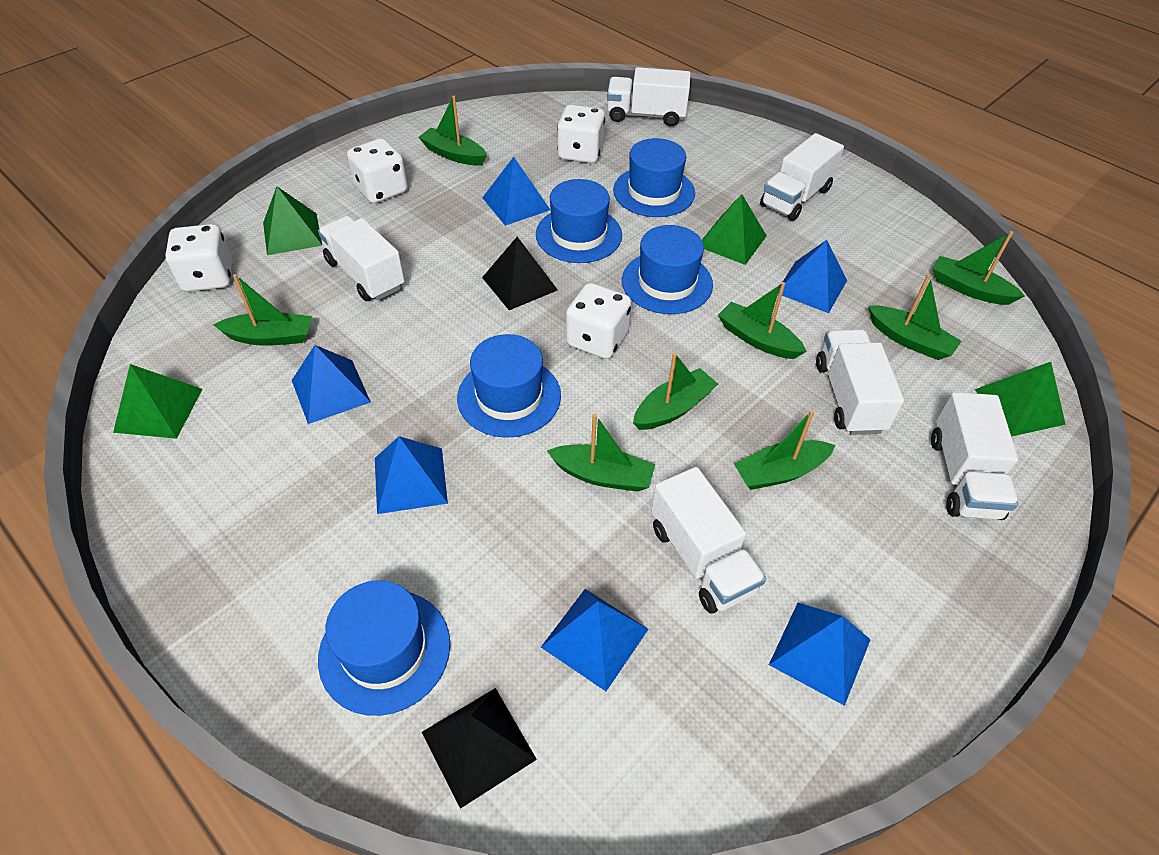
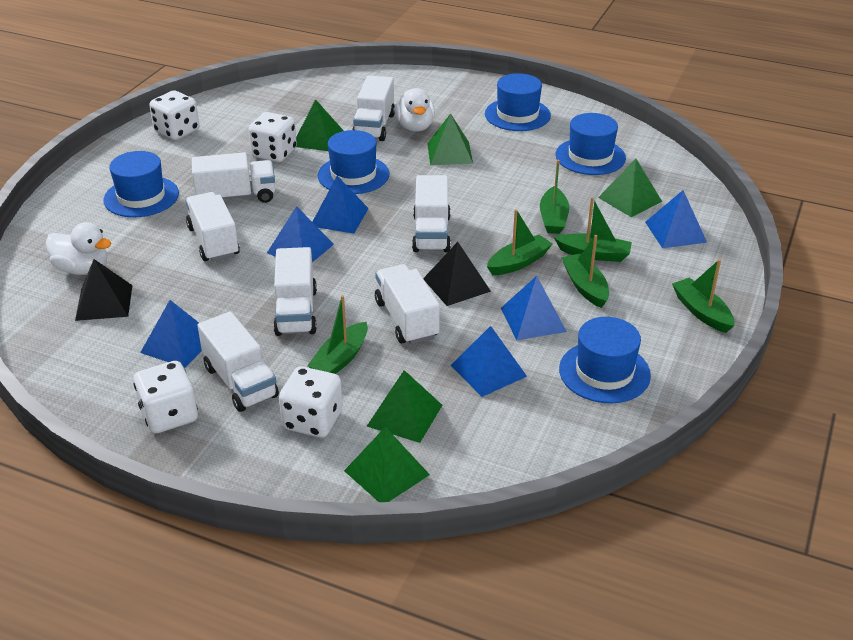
green boat: 8 -> 6
green pyramid: 4 -> 5
white duck: 0 -> 2
white truck: 6 -> 7

